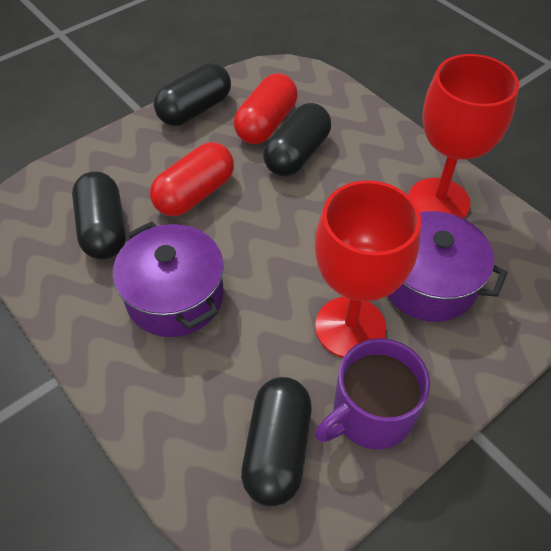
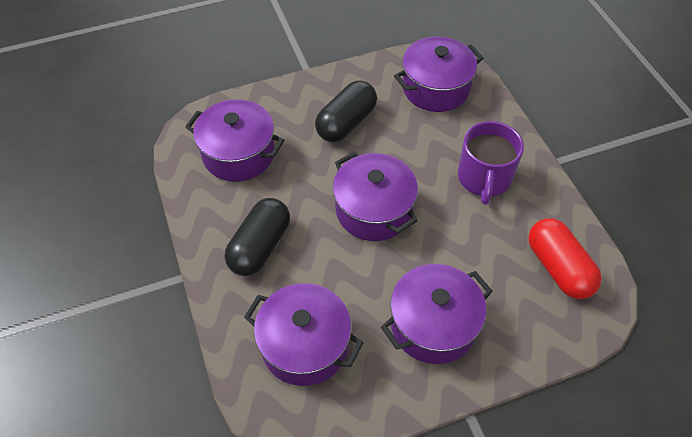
black capsule: 4 -> 2
purple pot: 2 -> 5
red capsule: 2 -> 1
red goblet: 2 -> 0

